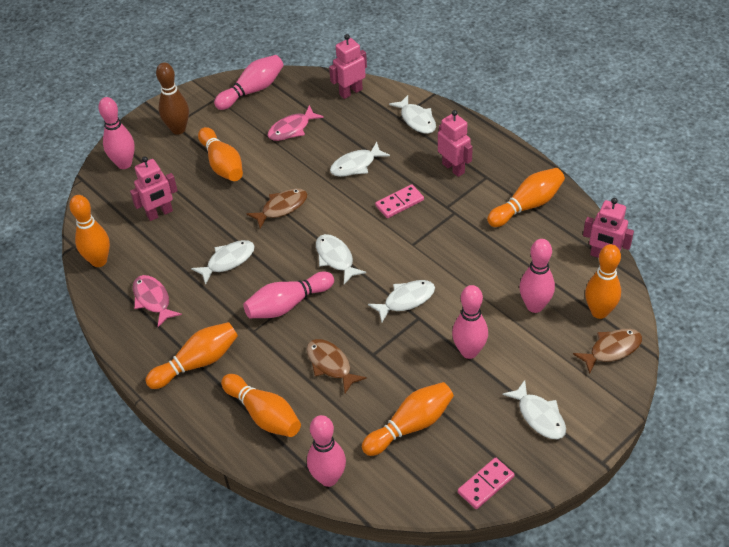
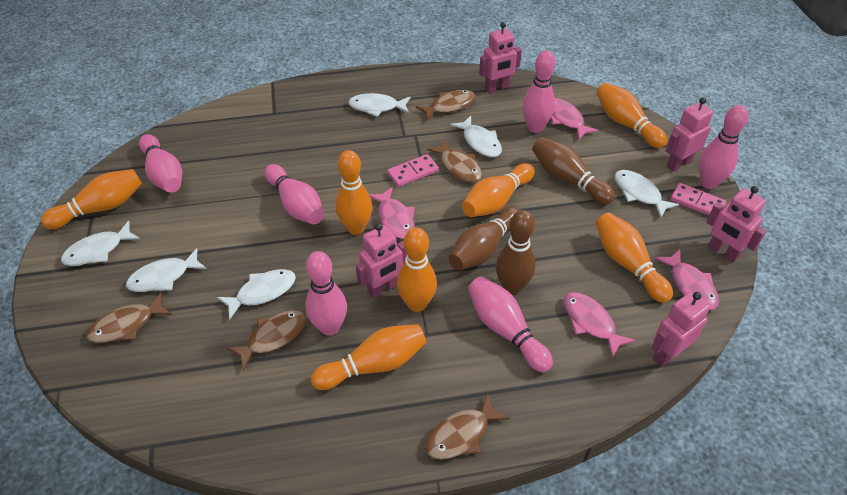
brown bowling pin: 1 -> 3
brown fish: 3 -> 5
pink fish: 2 -> 4
pink robot: 4 -> 5

